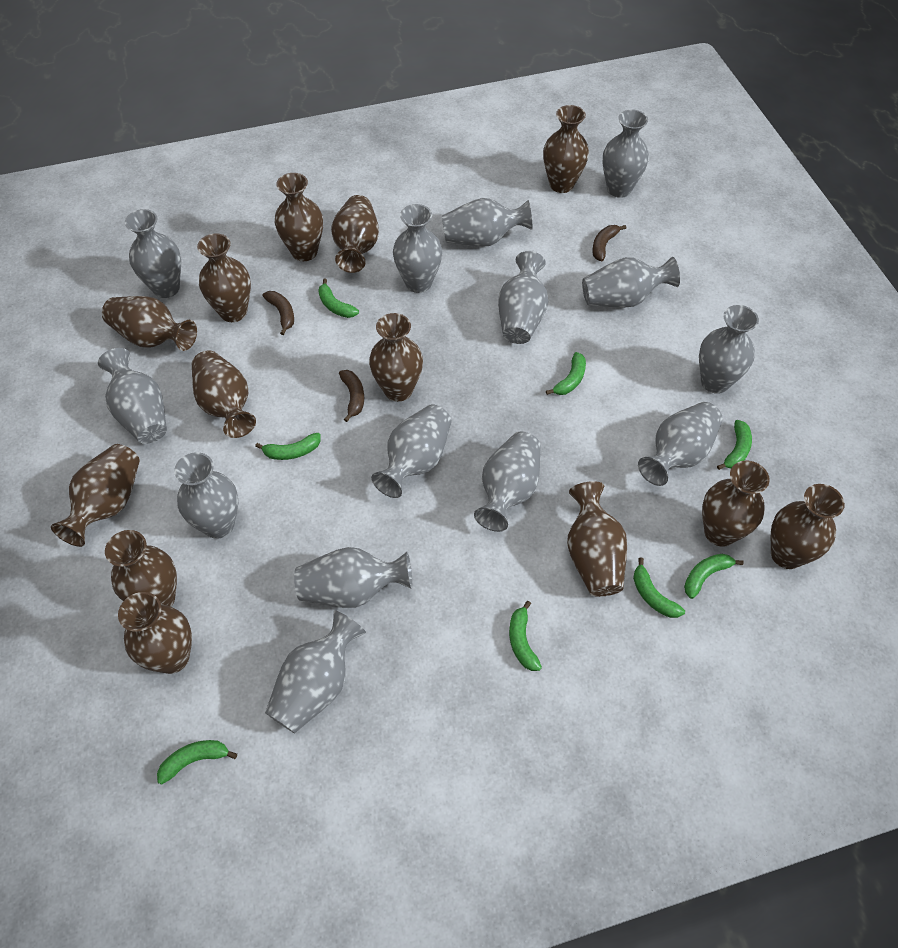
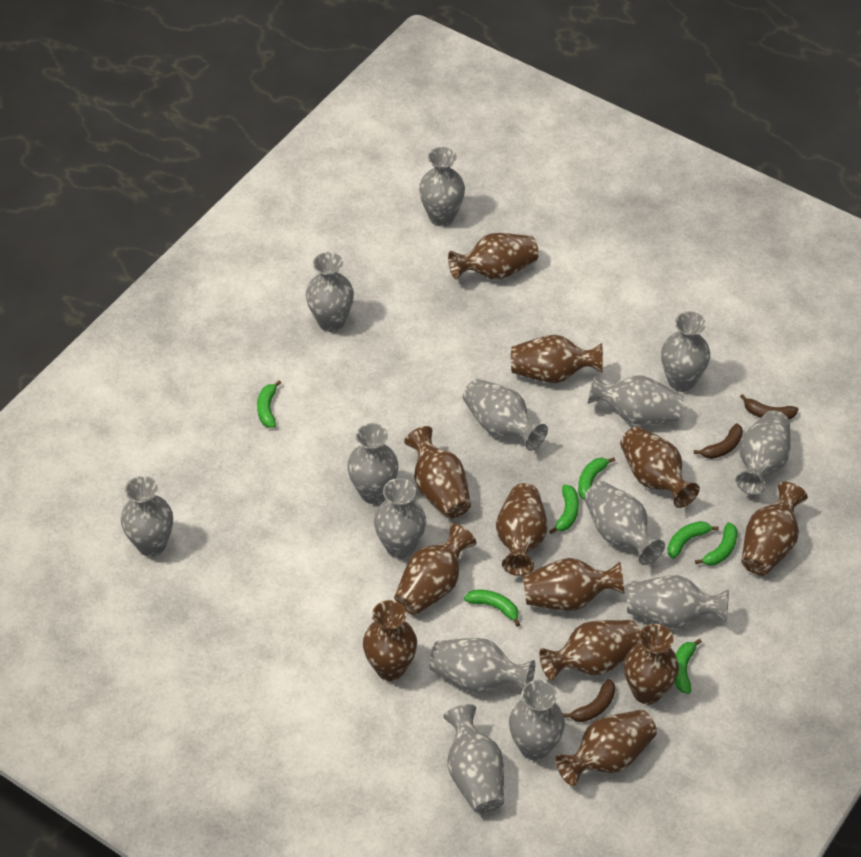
brown vase: 13 -> 12
green banana: 8 -> 7

